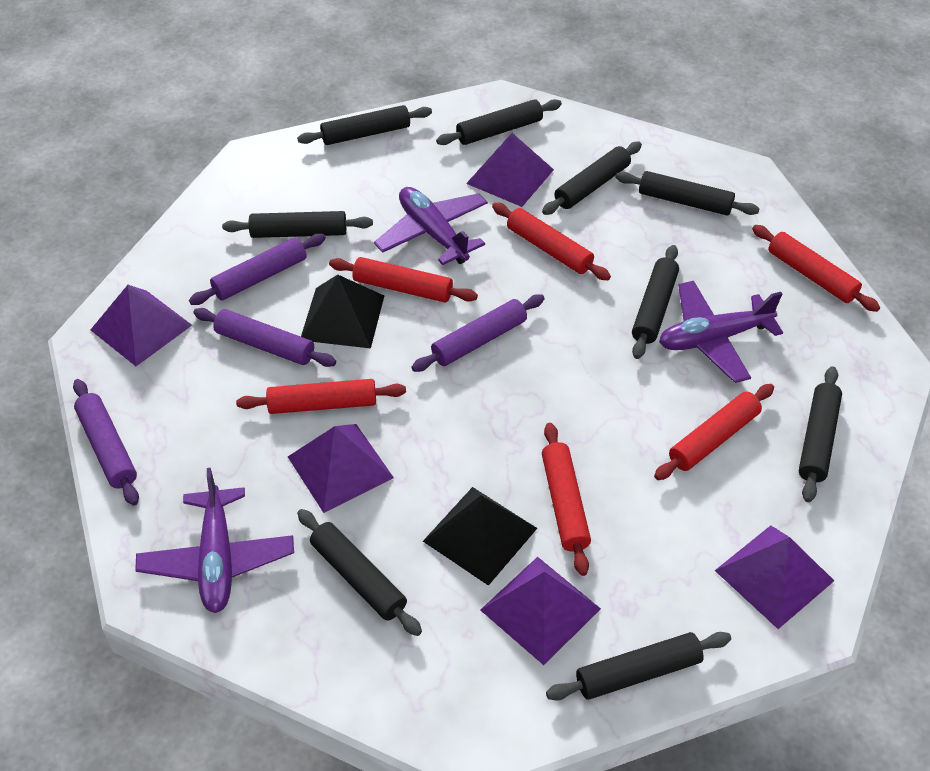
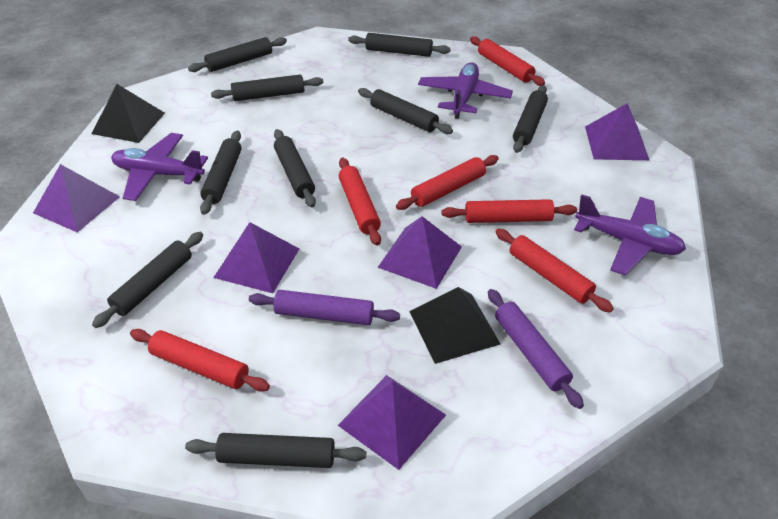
purple rolling pin: 4 -> 2

